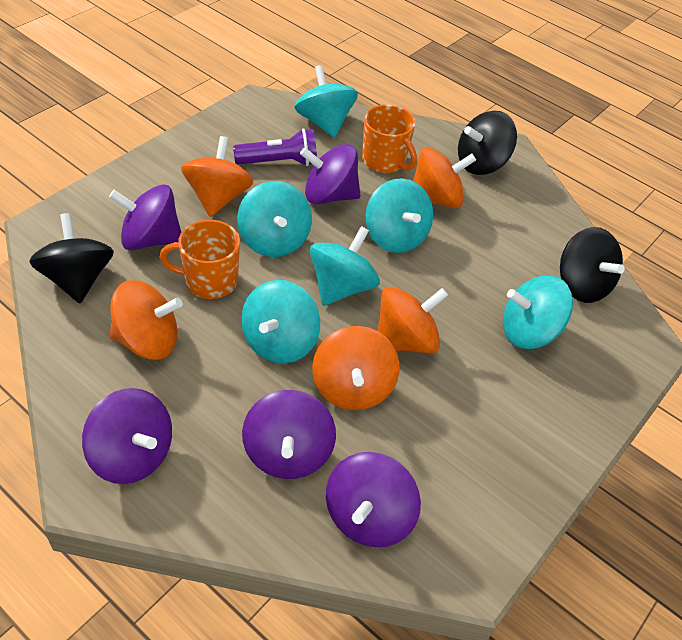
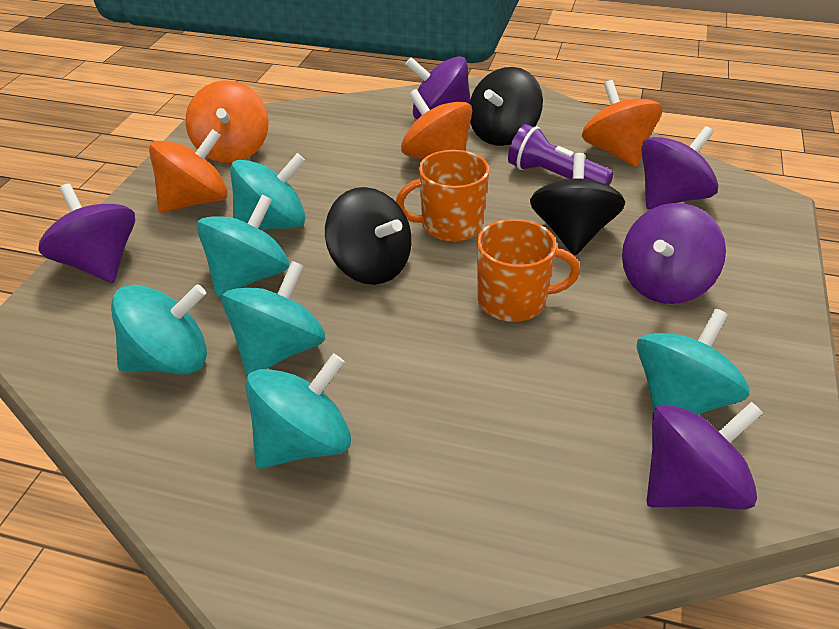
orange spinning top: 5 -> 4

